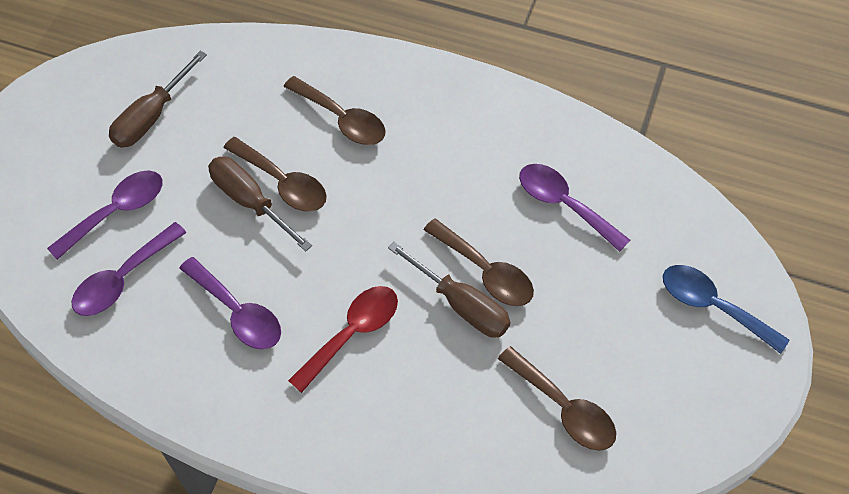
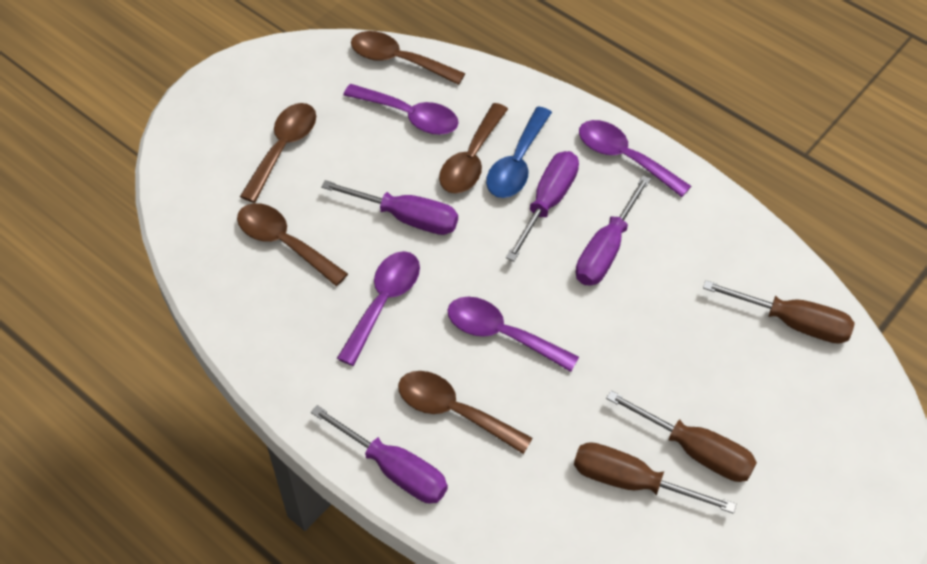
brown spoon: 4 -> 5
purple screwdriver: 0 -> 4
red spoon: 1 -> 0

